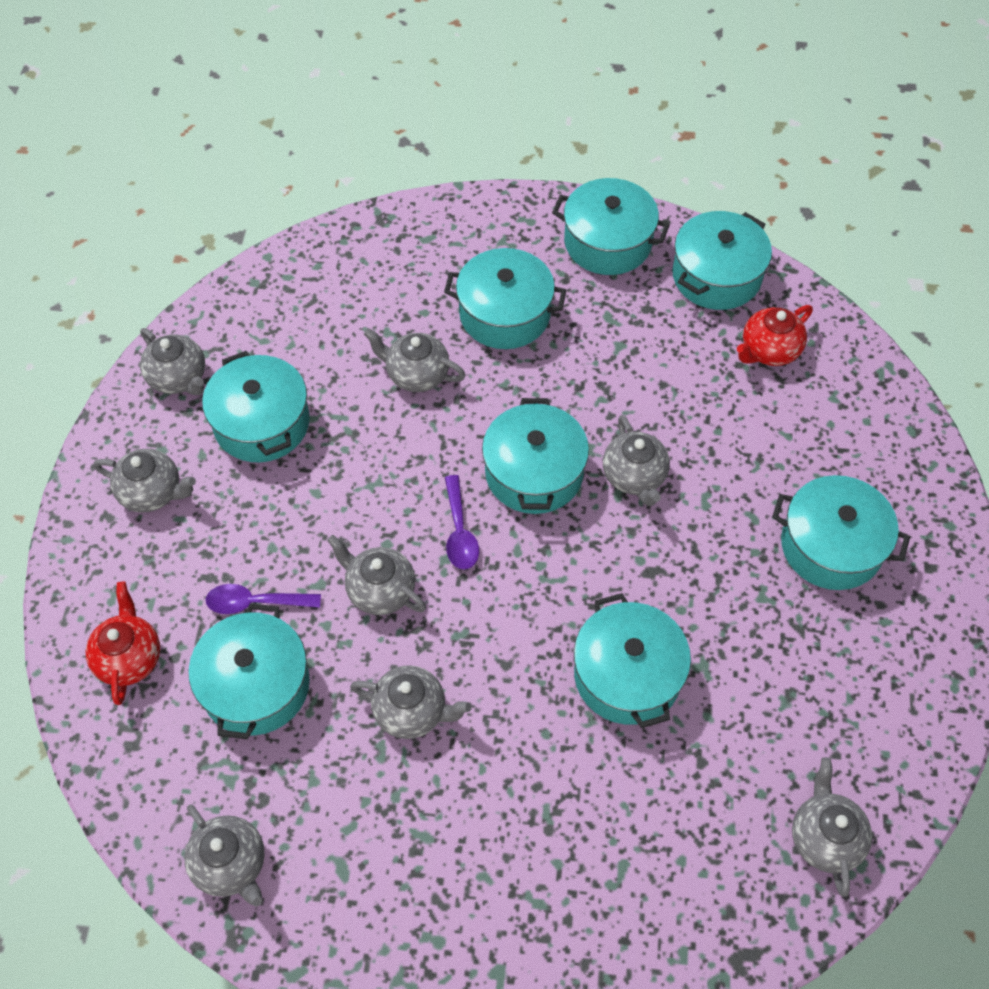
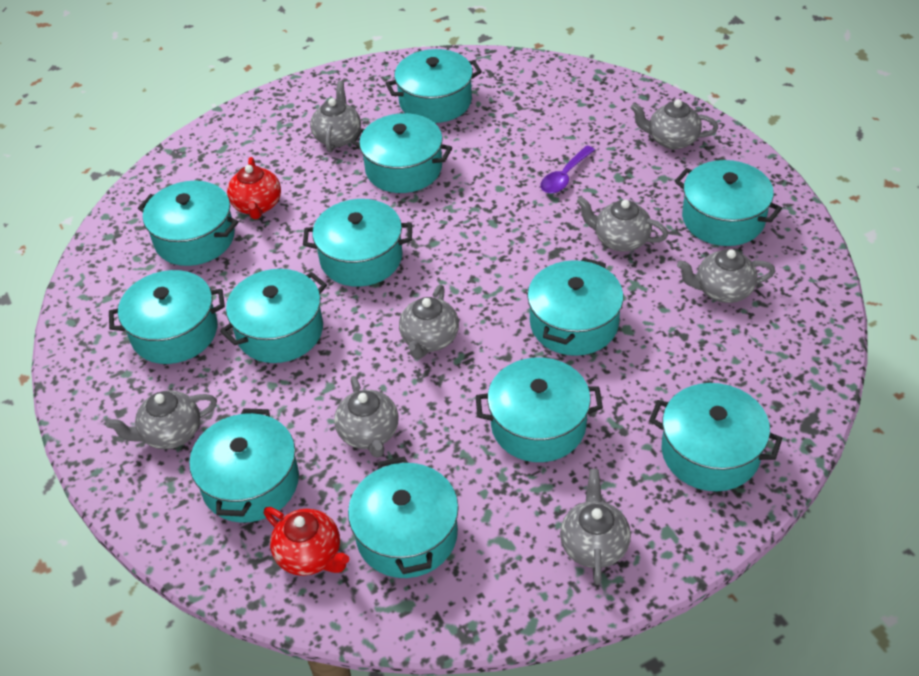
purple spoon: 2 -> 1
turquoise pot: 8 -> 12

